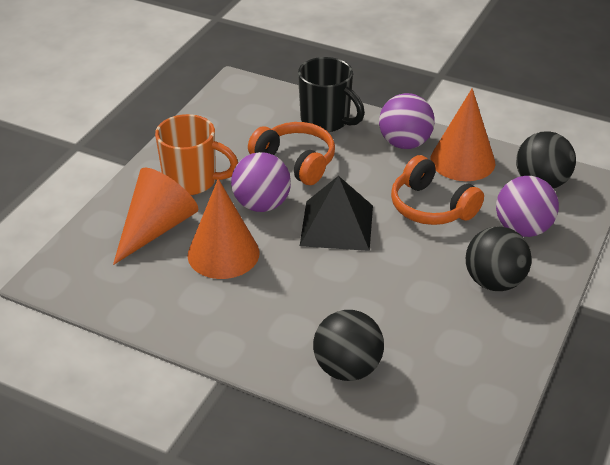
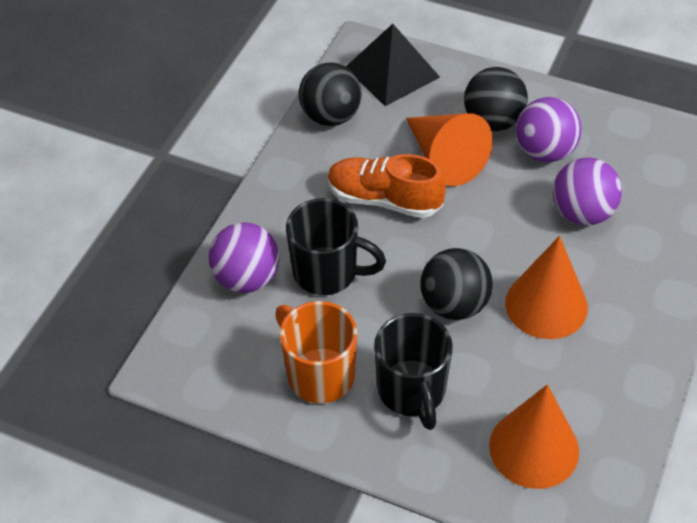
black mug: 1 -> 2
orange headphones: 2 -> 0
orange shoe: 0 -> 1

